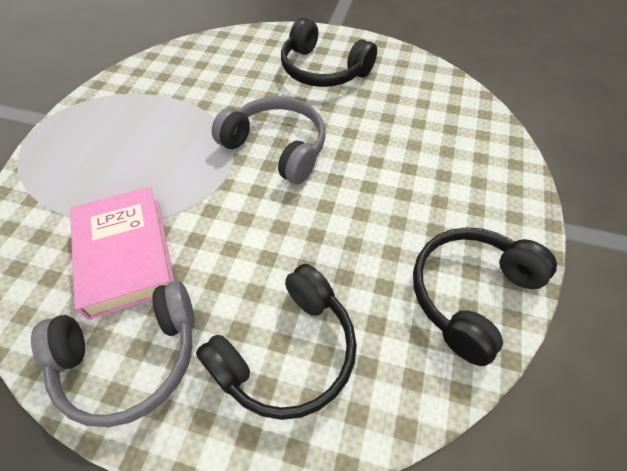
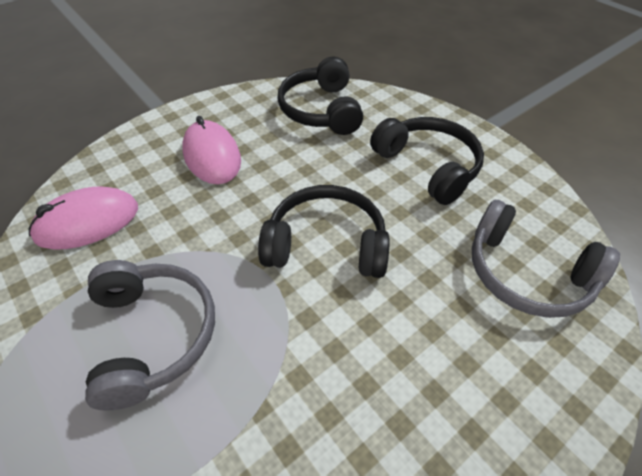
pink book: 1 -> 0
pink mouse: 0 -> 2

